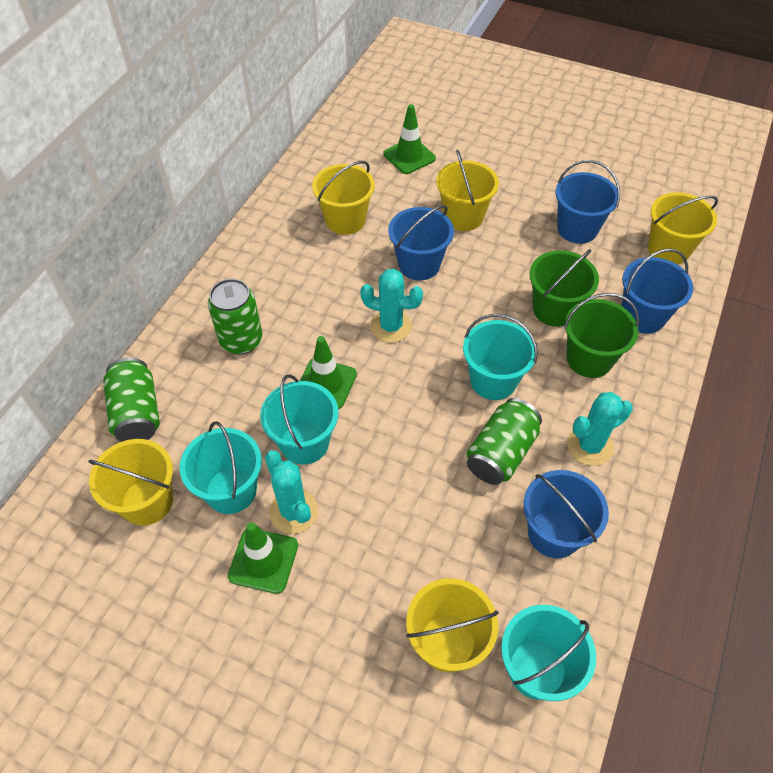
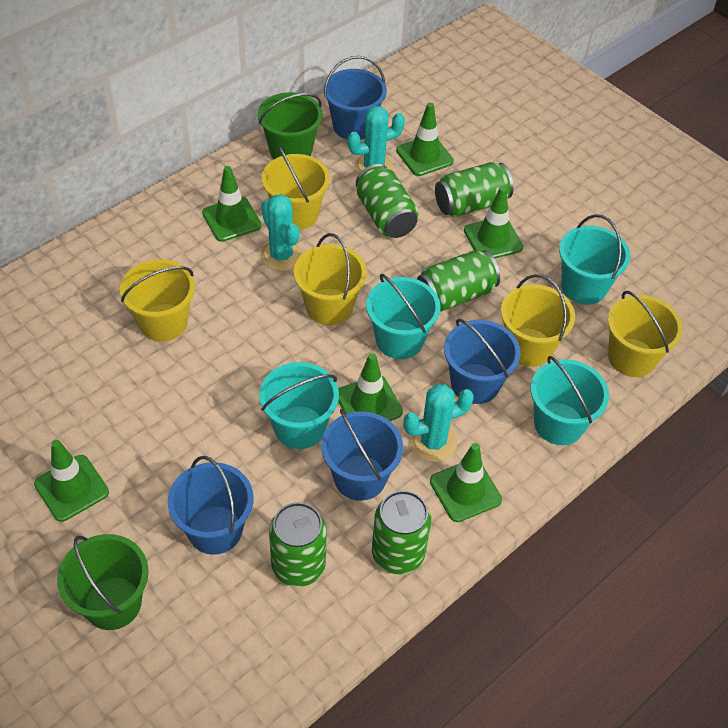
green can: 3 -> 5
green traffic cone: 3 -> 6

